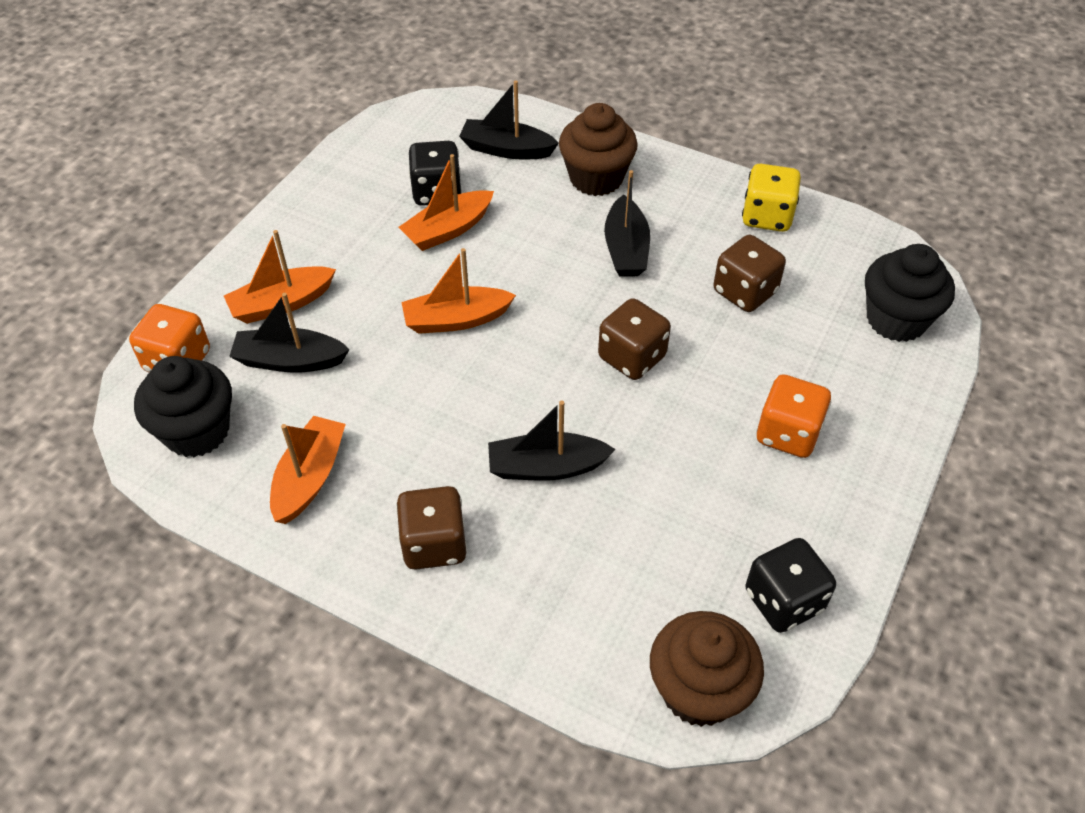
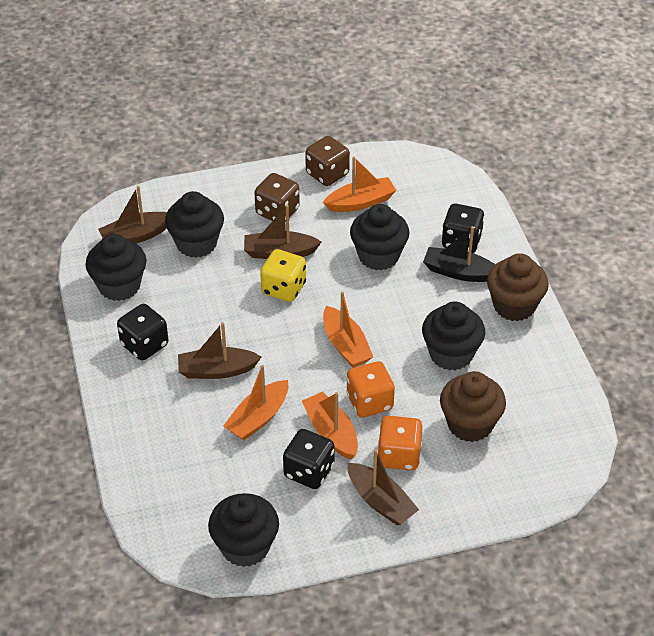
black boat: 4 -> 1
black cupcake: 2 -> 5
black dice: 2 -> 3
brown boat: 0 -> 4
brown dice: 3 -> 2

